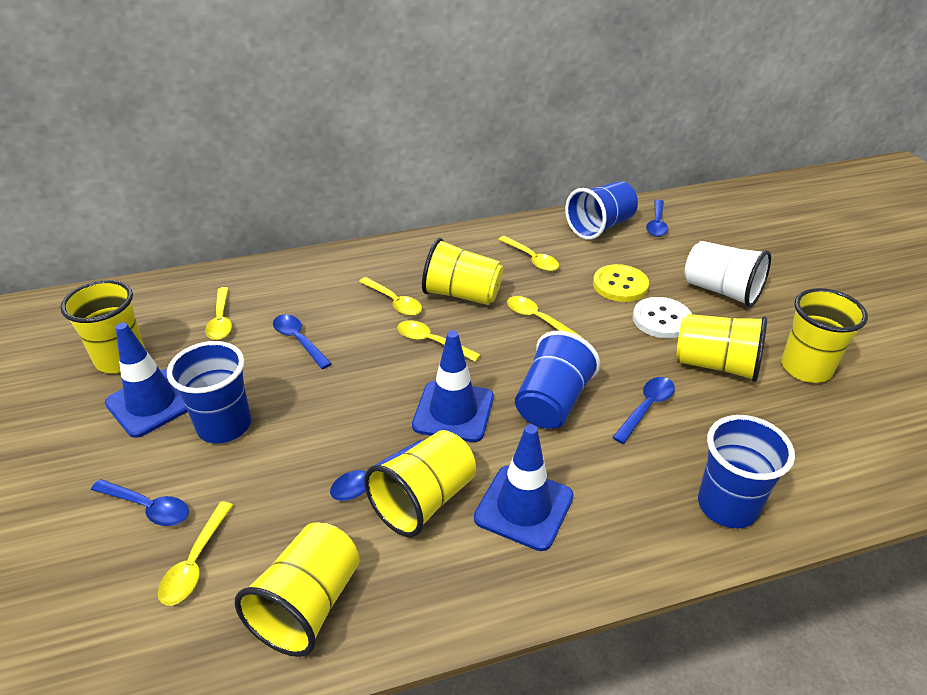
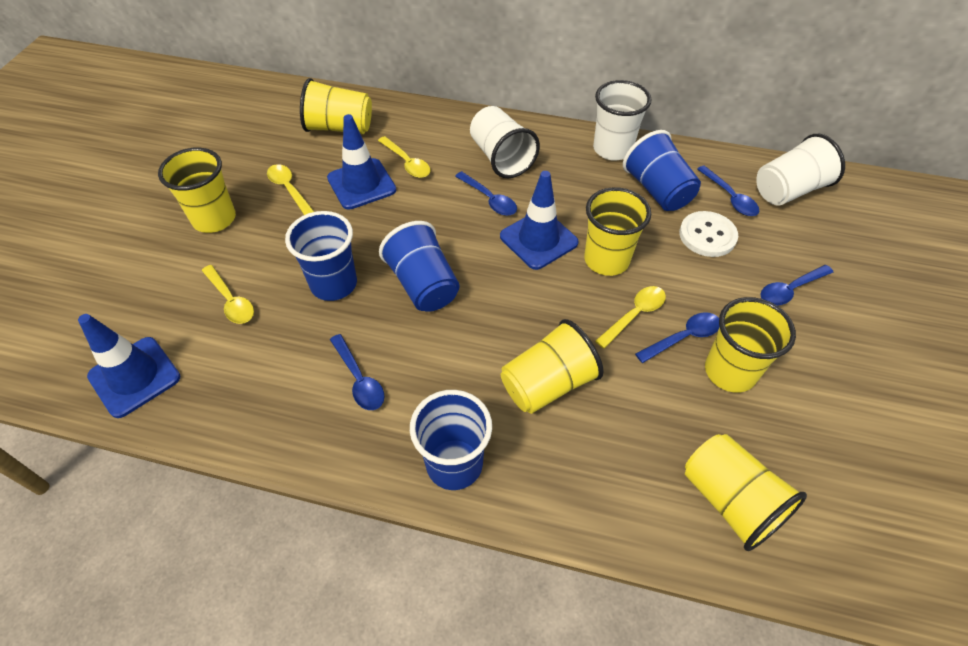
white cup: 1 -> 3
yellow button: 1 -> 0
yellow spoon: 6 -> 4

